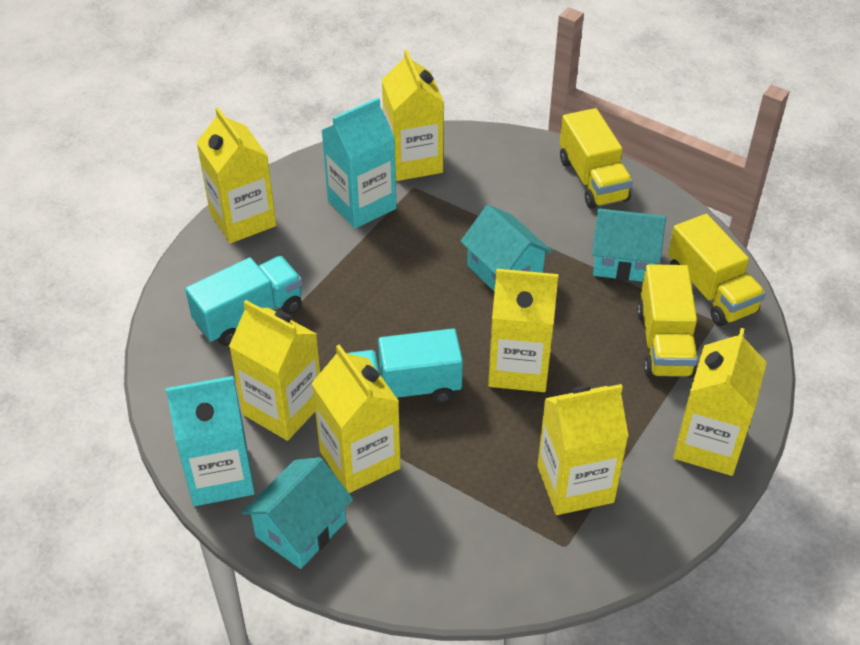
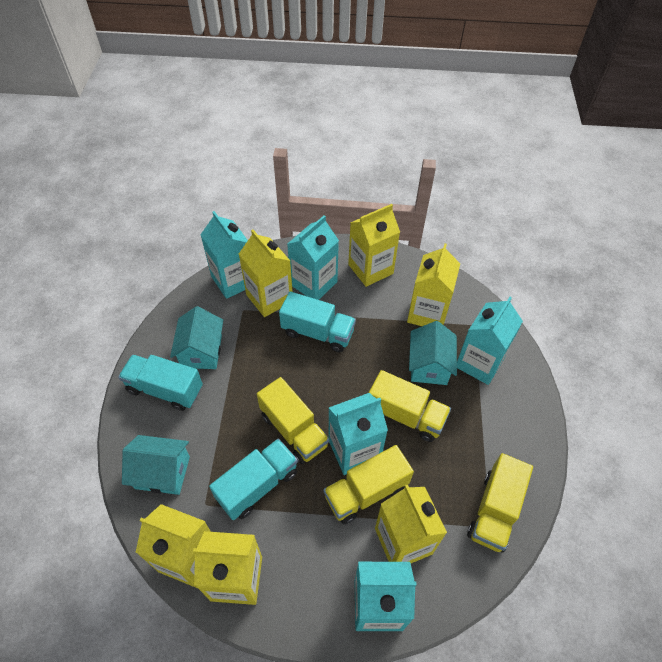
turquoise carton: 2 -> 5
turquoise truck: 2 -> 3
yellow carton: 7 -> 6
yellow truck: 3 -> 4

